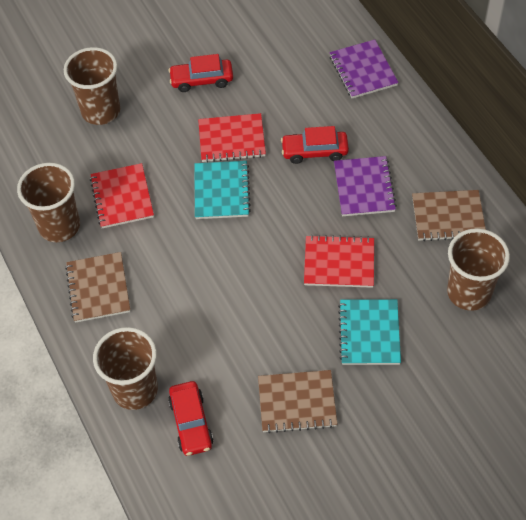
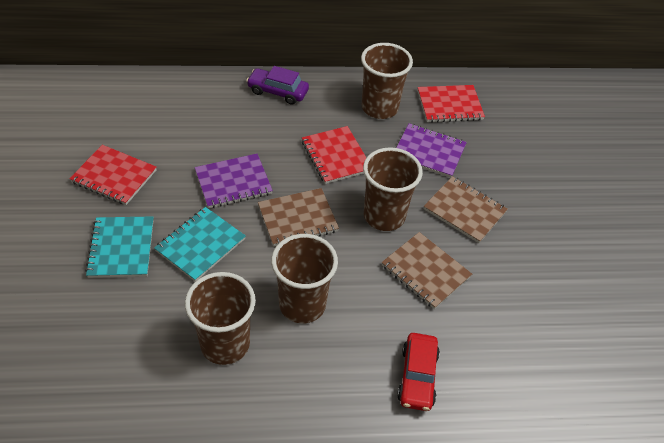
purple car: 0 -> 1
red car: 3 -> 1

